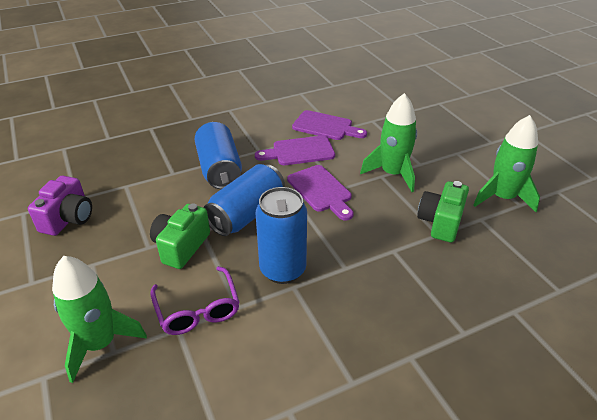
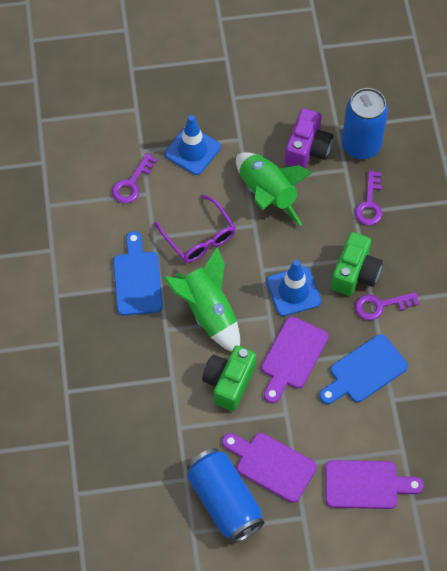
blue can: 3 -> 2
blue cutting board: 0 -> 2
blue traffic cone: 0 -> 2
green rocket: 3 -> 2
purple key: 0 -> 3

